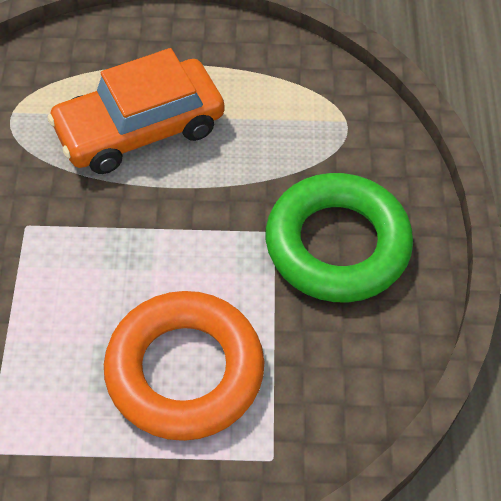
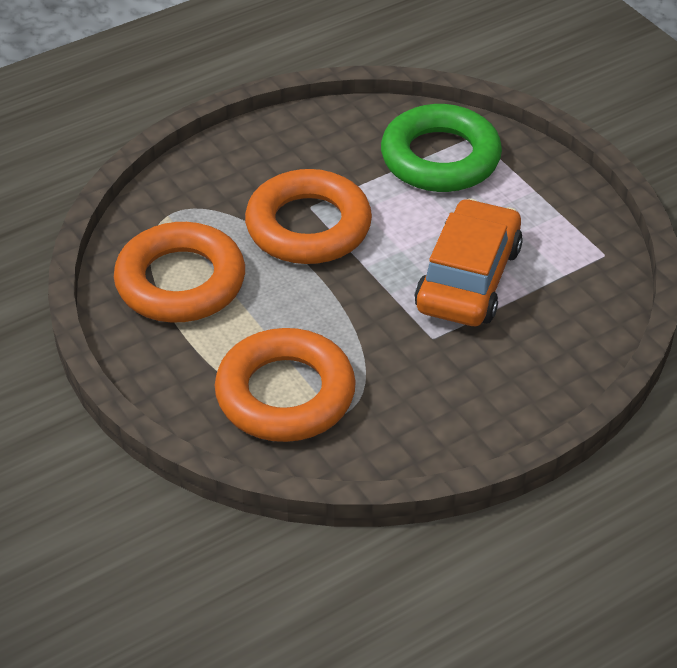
orange ring: 1 -> 3

